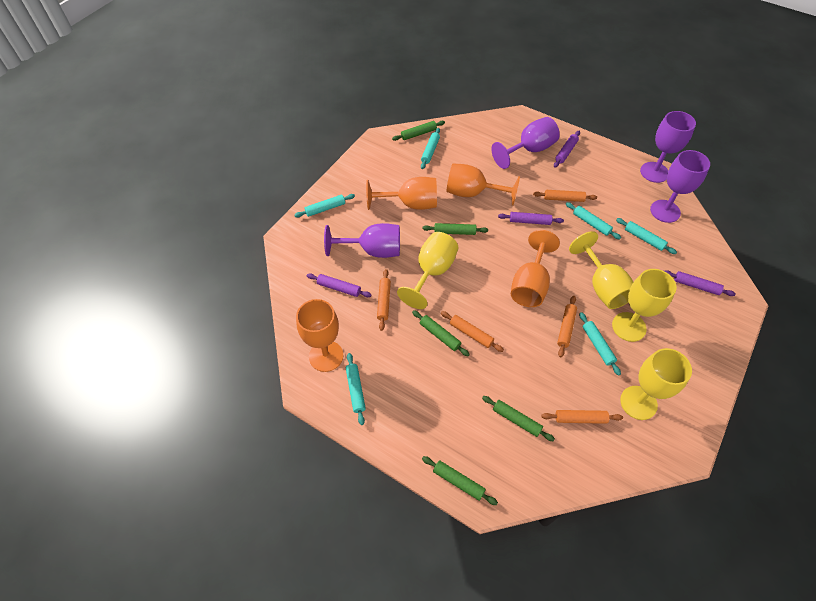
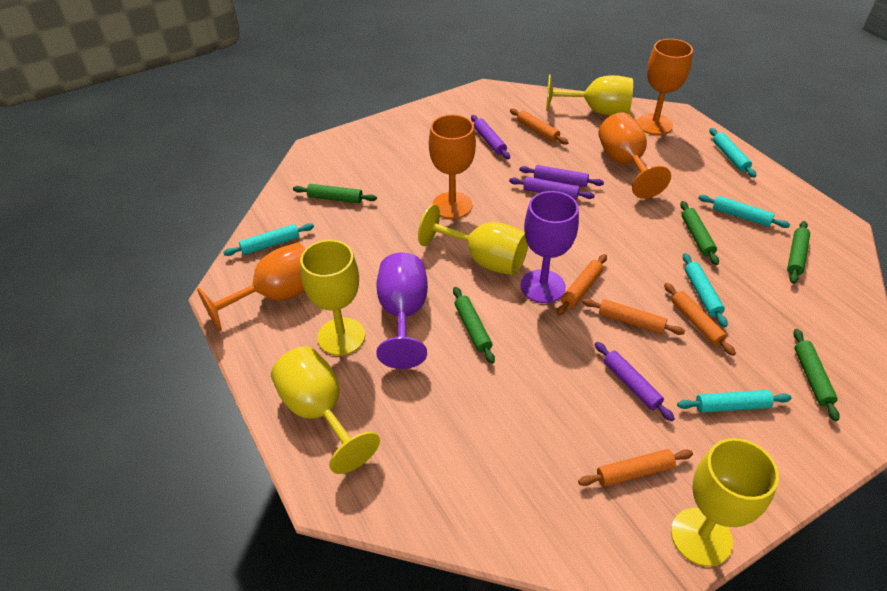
purple goblet: 4 -> 2
turquoise rolling pin: 6 -> 5
yellow goblet: 4 -> 5

